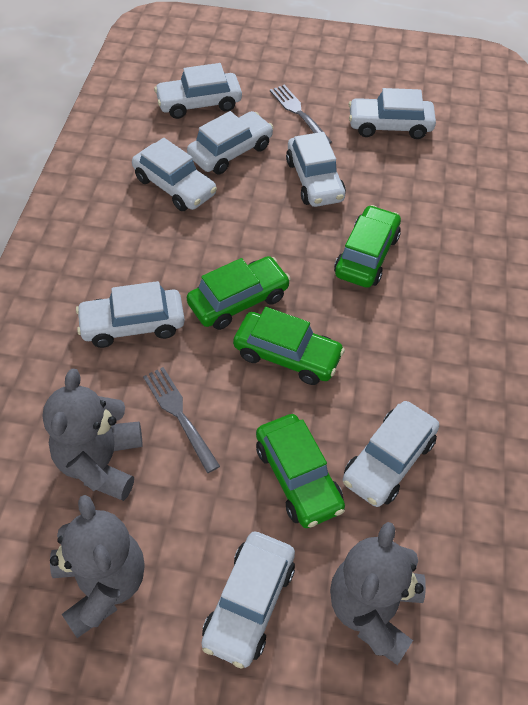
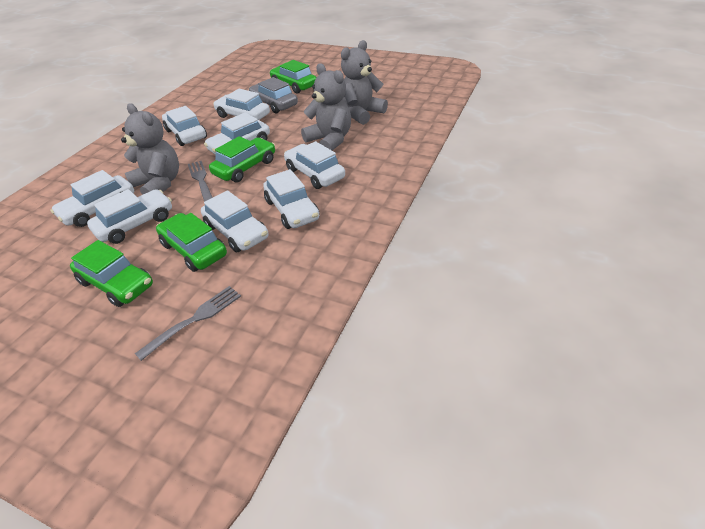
grey car: 0 -> 1

